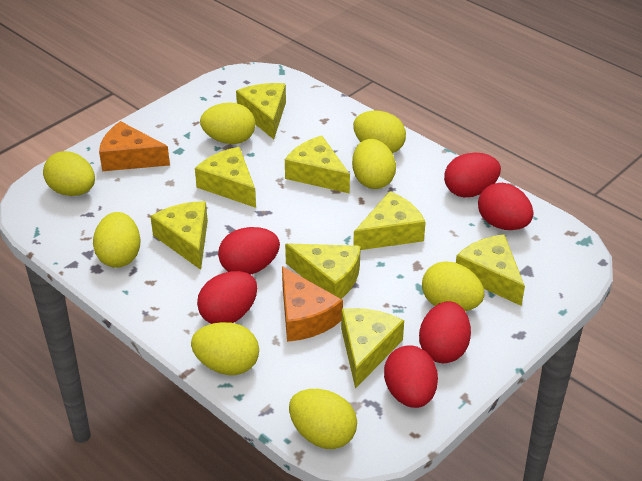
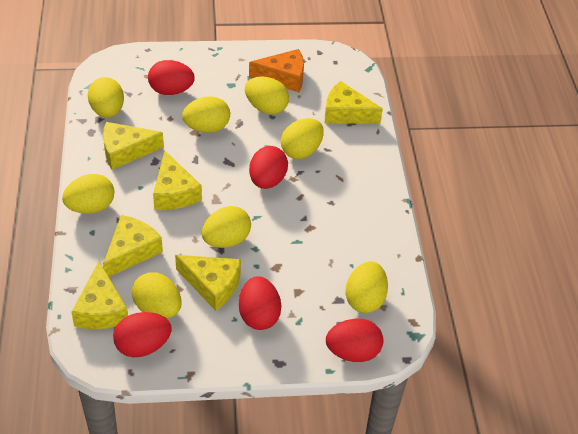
orange cheese: 2 -> 1
red egg: 6 -> 5
yellow cheese: 8 -> 6

